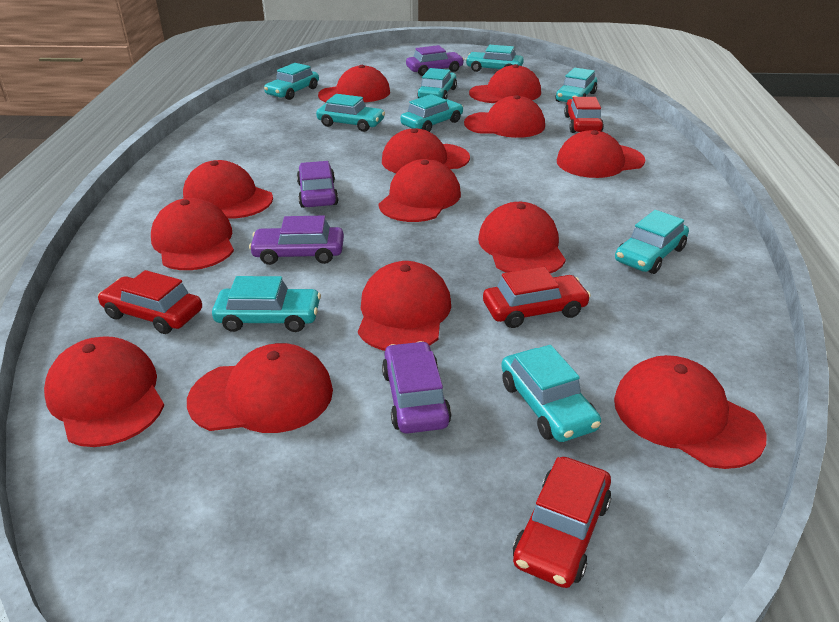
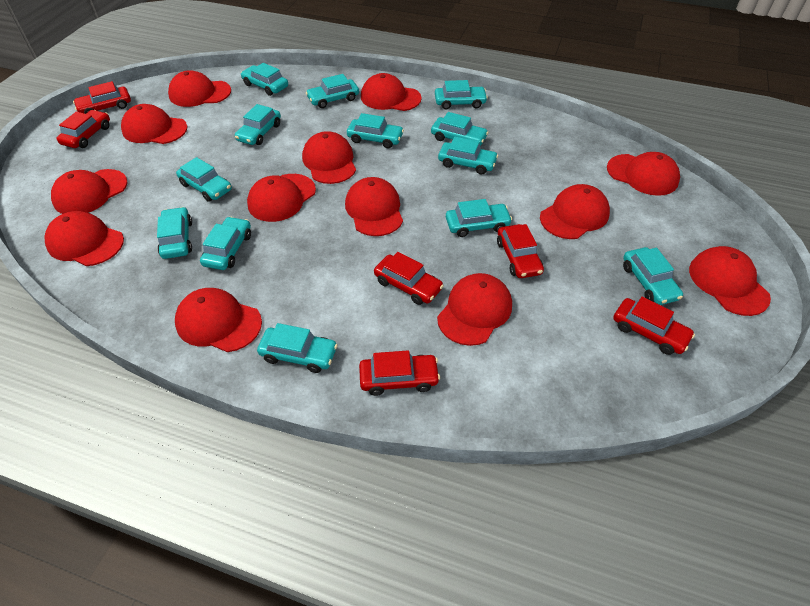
purple car: 4 -> 0
red car: 4 -> 6
turquoise car: 9 -> 13

